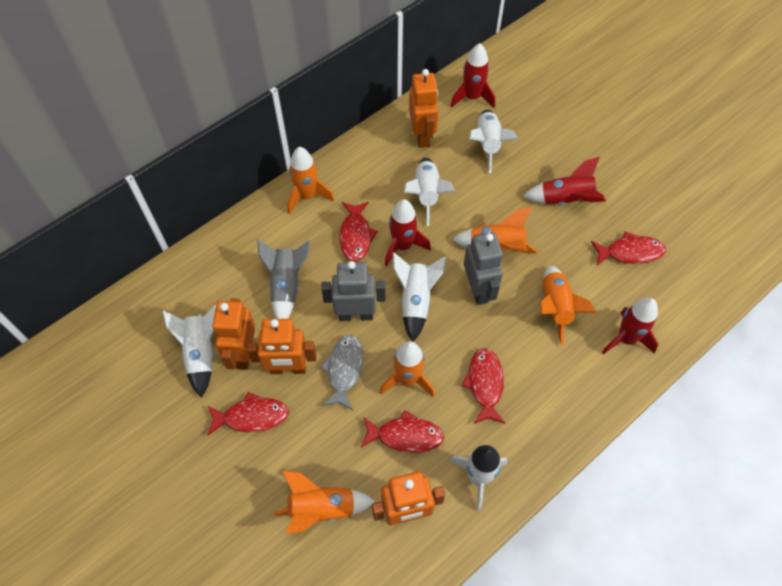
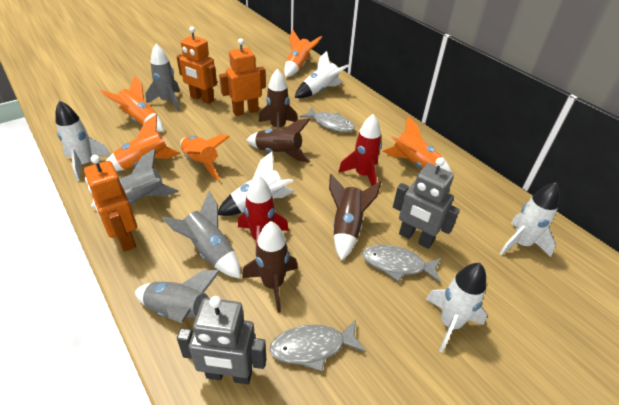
brown rocket: 0 -> 4
grey fish: 1 -> 3
grey rocket: 1 -> 4
orange robot: 4 -> 3
red fish: 5 -> 0
red rocket: 4 -> 2

